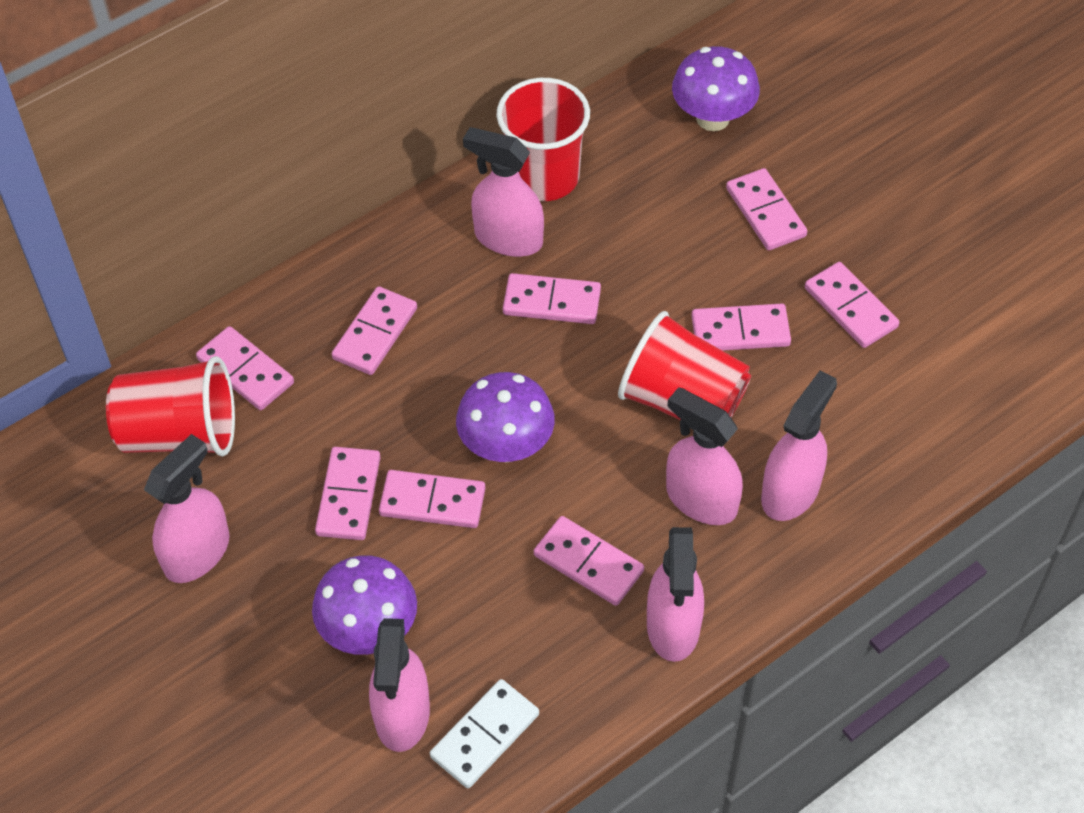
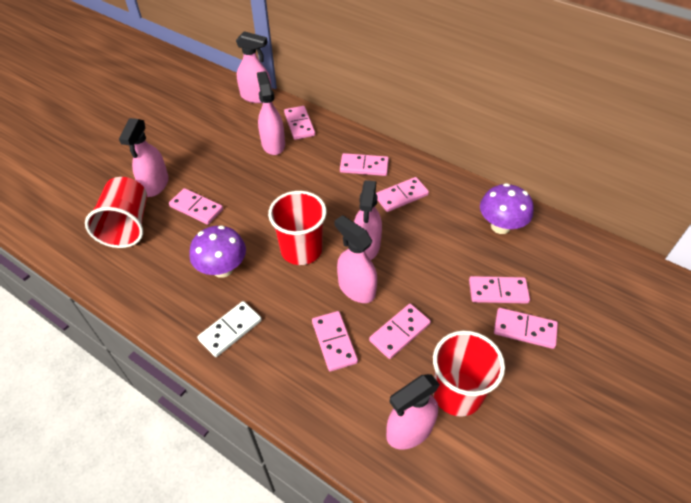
pink domino: 9 -> 8
purple mushroom: 3 -> 2

